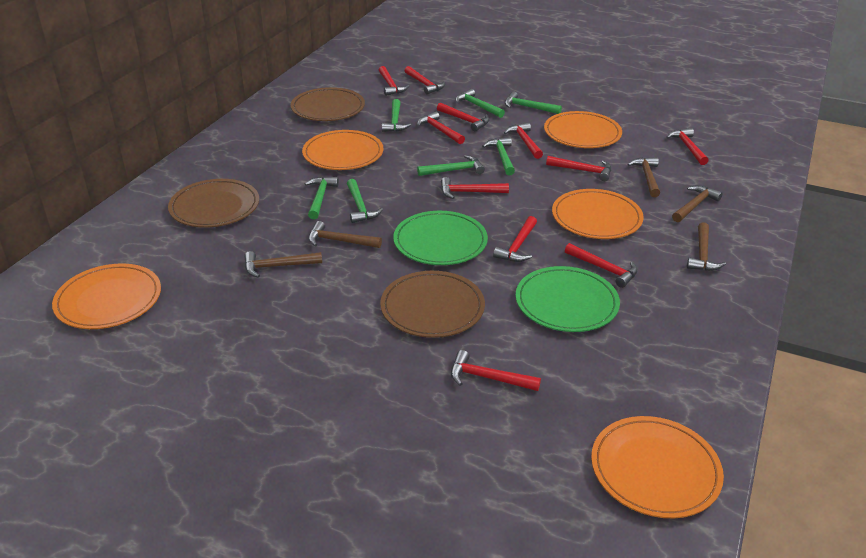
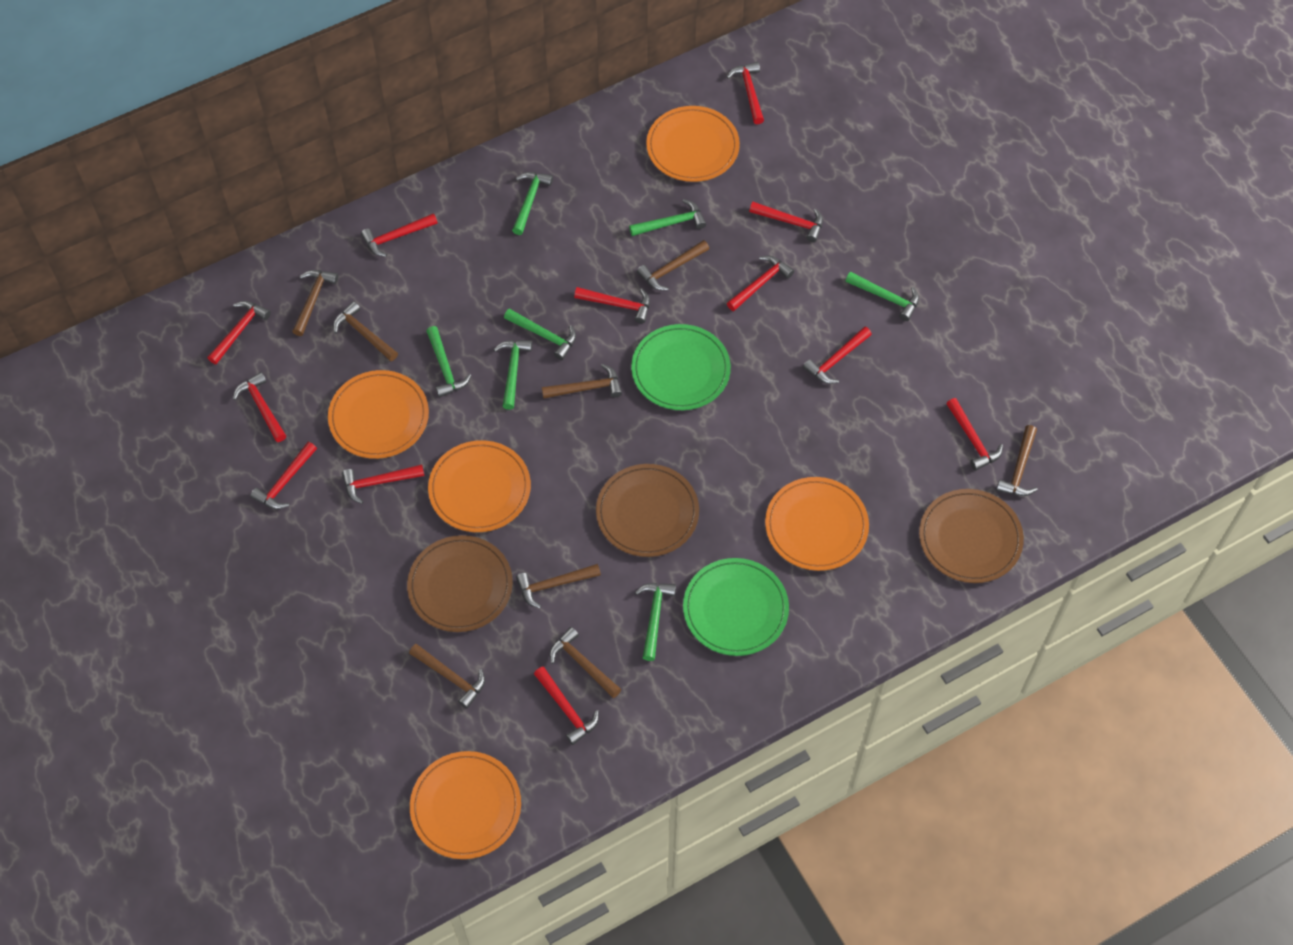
brown hammer: 5 -> 8
red hammer: 11 -> 12

